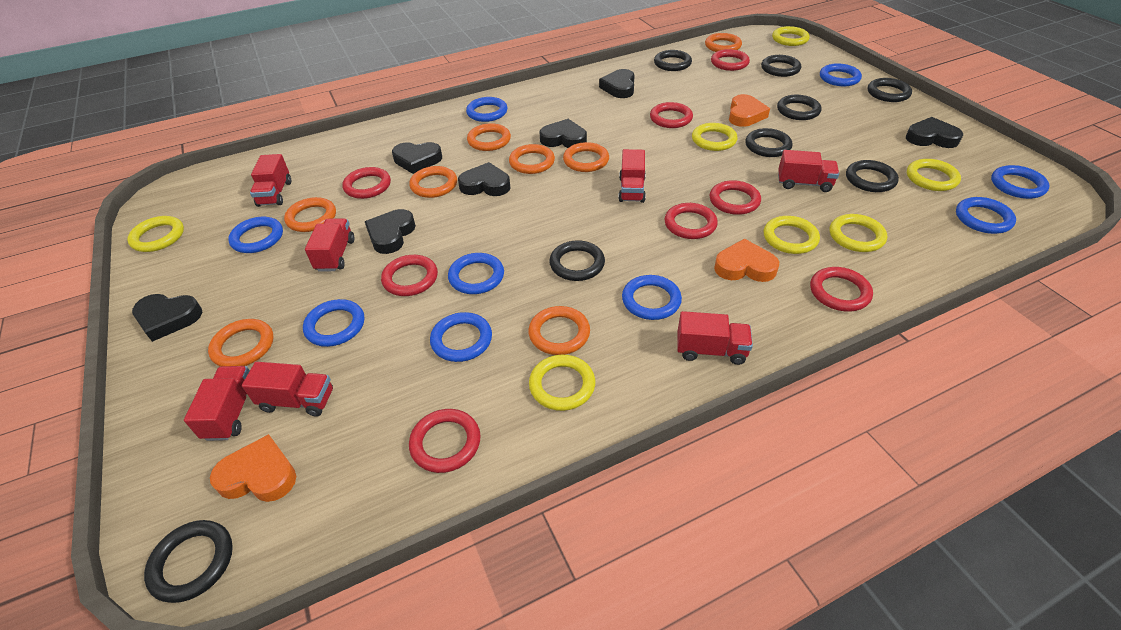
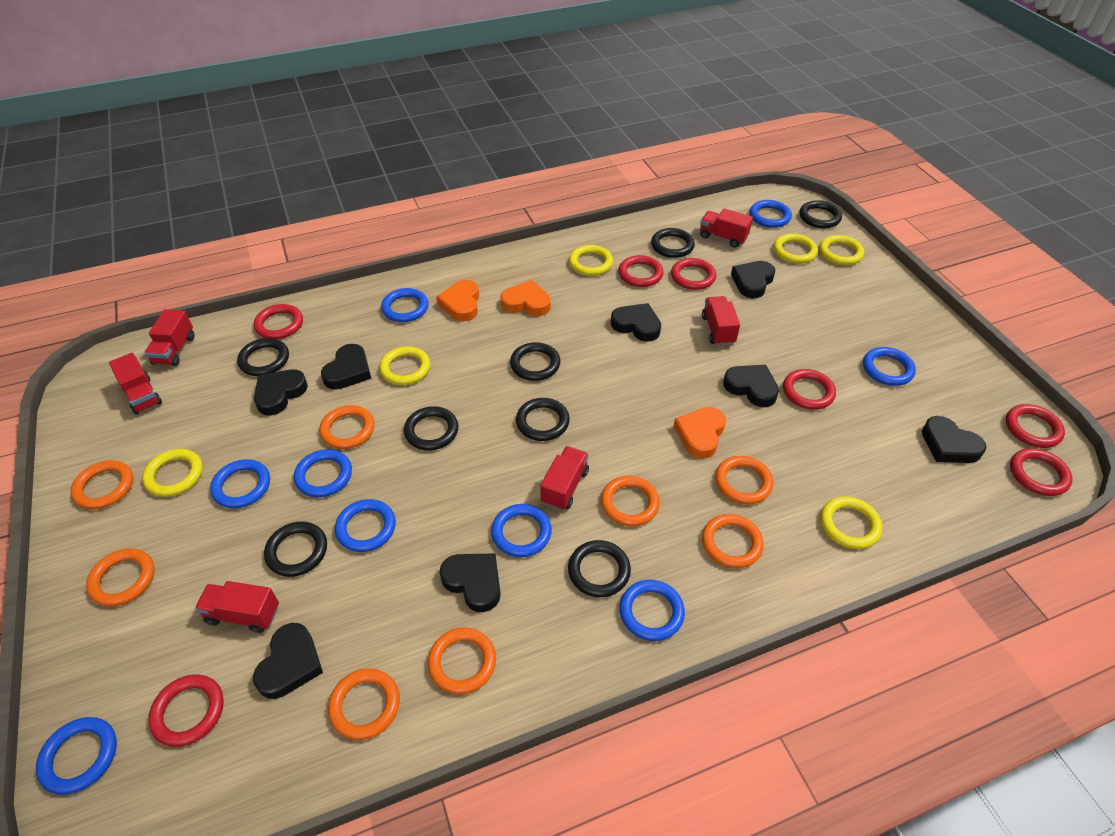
black heart: 7 -> 8
red ring: 8 -> 7
red truck: 7 -> 6
yellow ring: 7 -> 6

